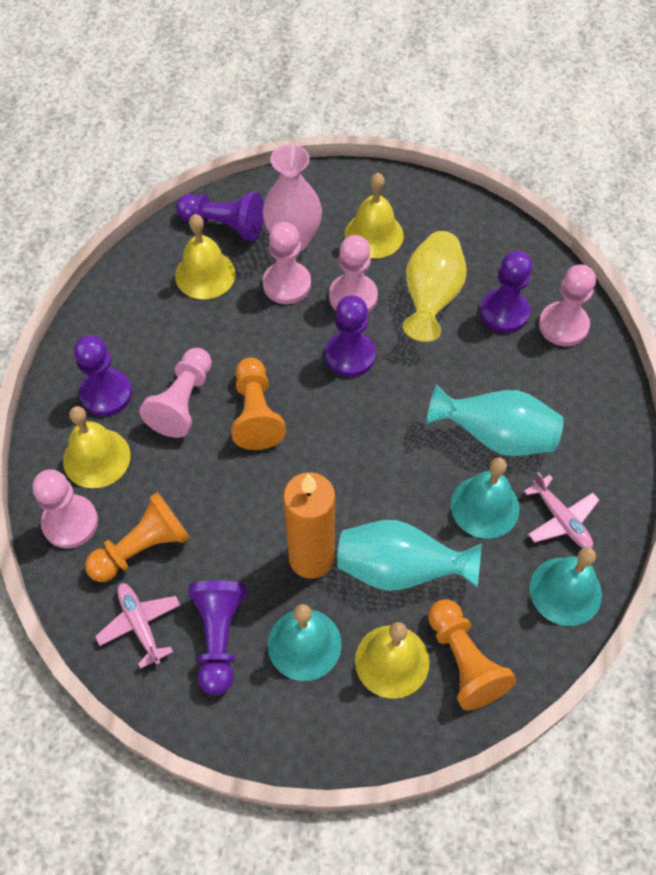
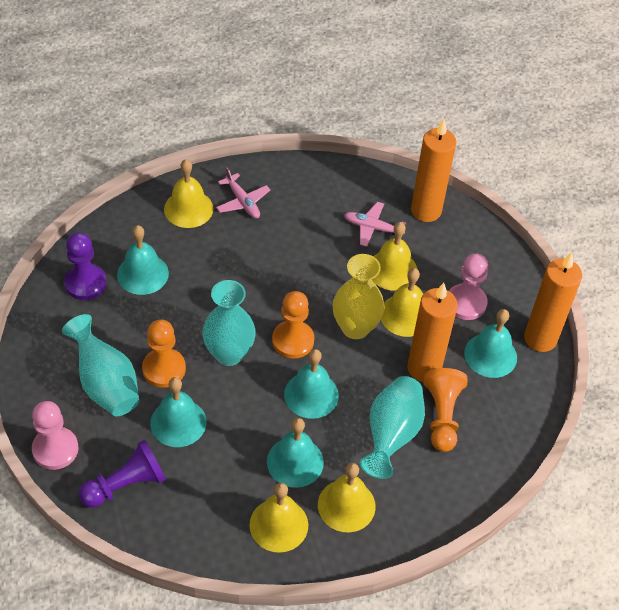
orange candle: 1 -> 3
pink pawn: 5 -> 2
pink vase: 1 -> 0
purple pawn: 5 -> 2
turquoise bell: 3 -> 5
turquoise vase: 2 -> 3
yellow bell: 4 -> 5

